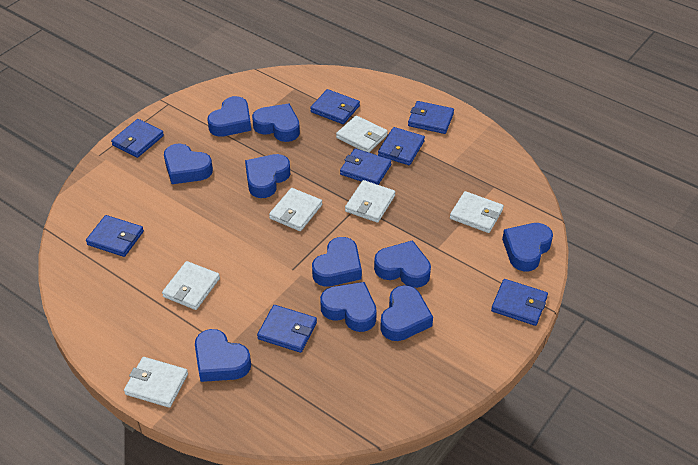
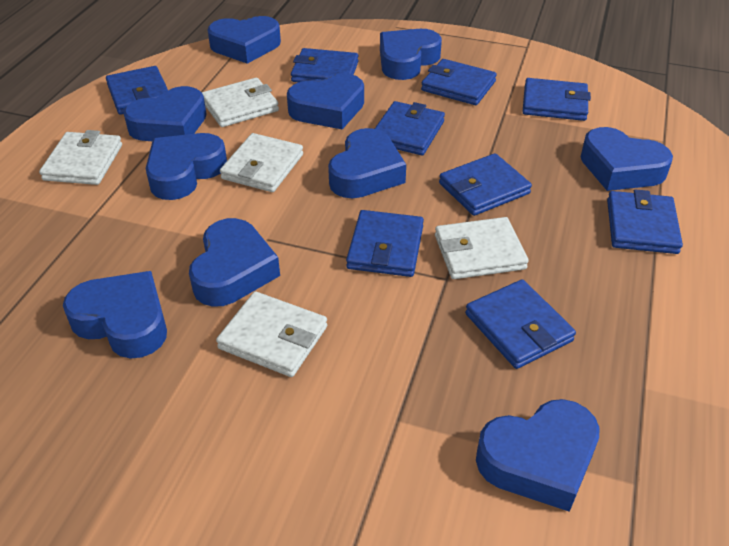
blue wallet: 8 -> 9
white wallet: 6 -> 5

